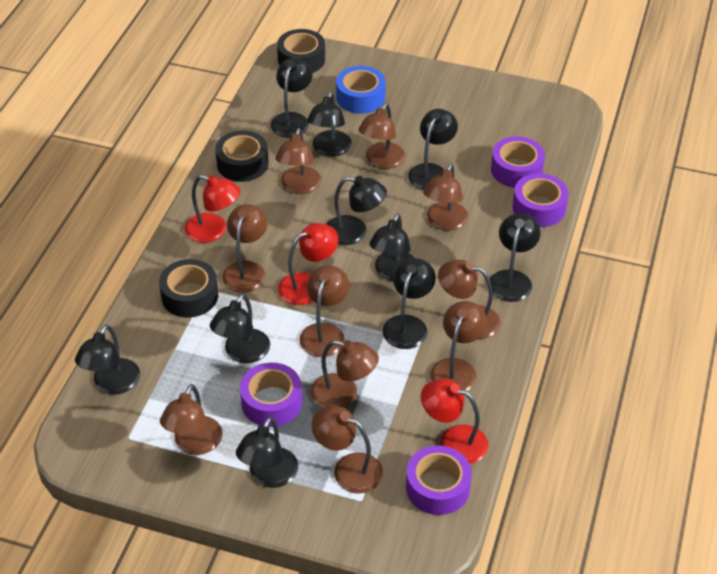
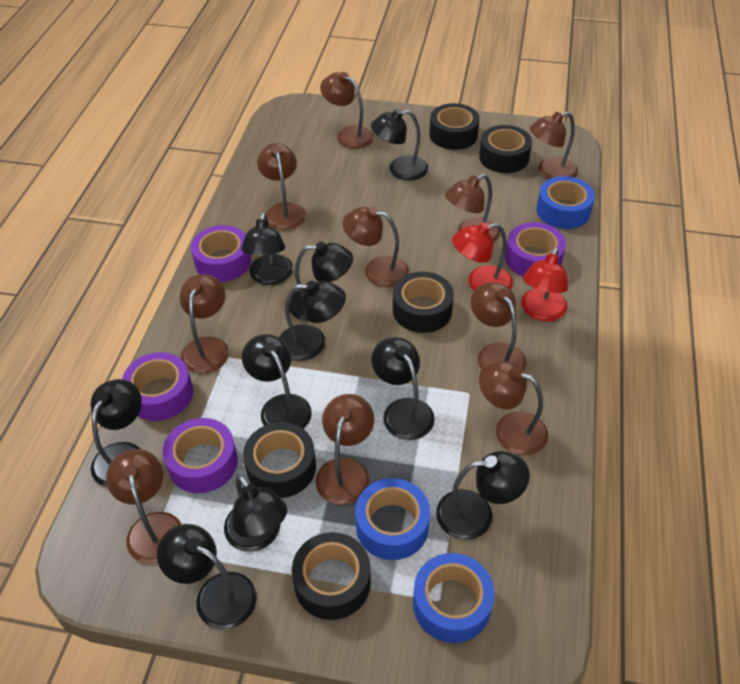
black tape: 3 -> 5
blue tape: 1 -> 3
red lamp: 3 -> 2

